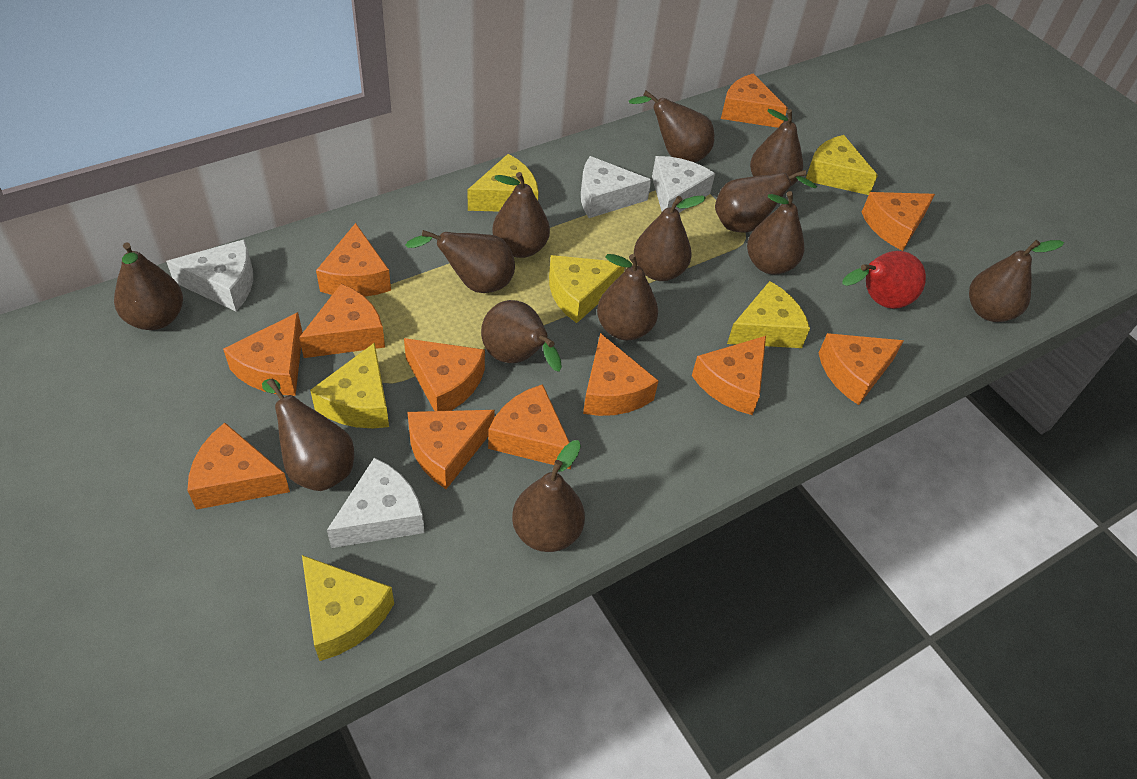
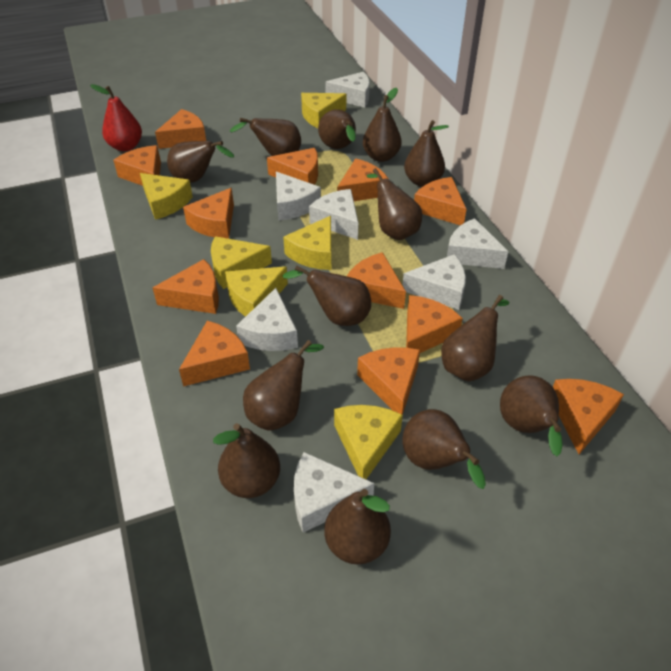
white cheese: 4 -> 7

